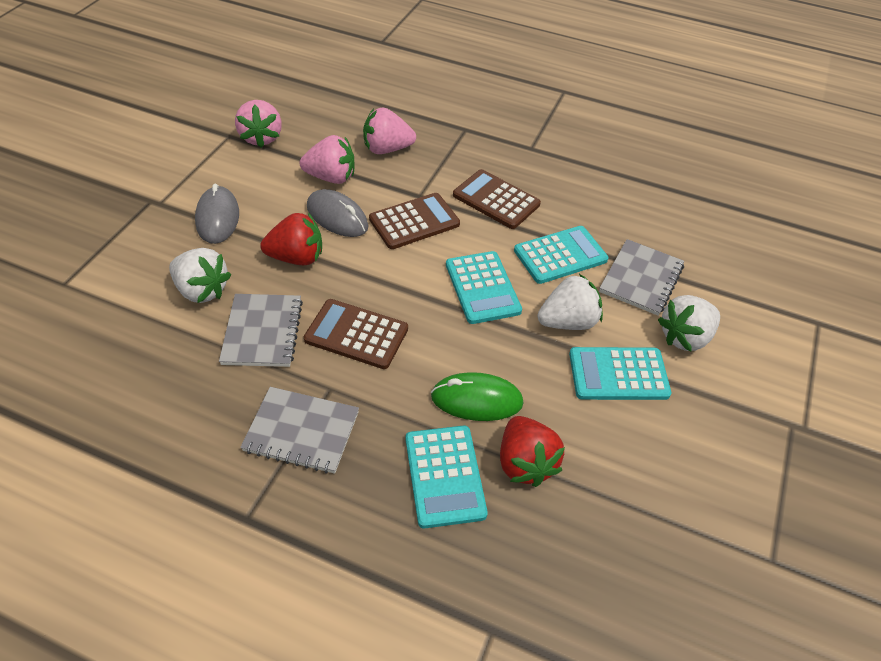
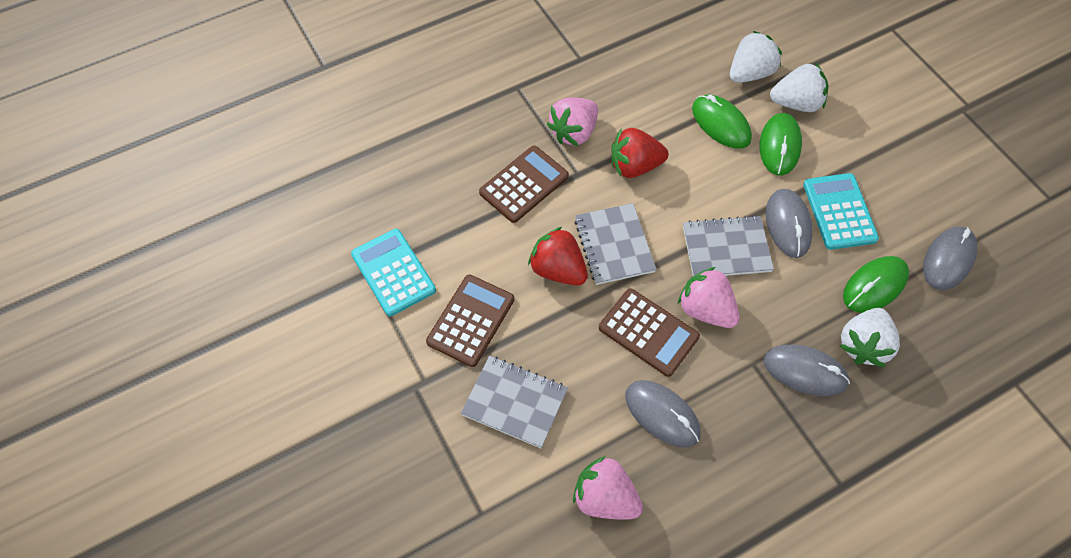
green mouse: 1 -> 3
grey mouse: 2 -> 4
turquoise calculator: 4 -> 2

